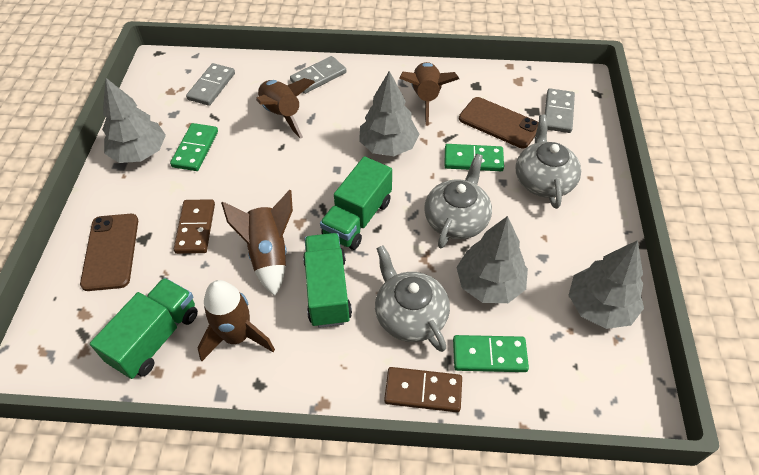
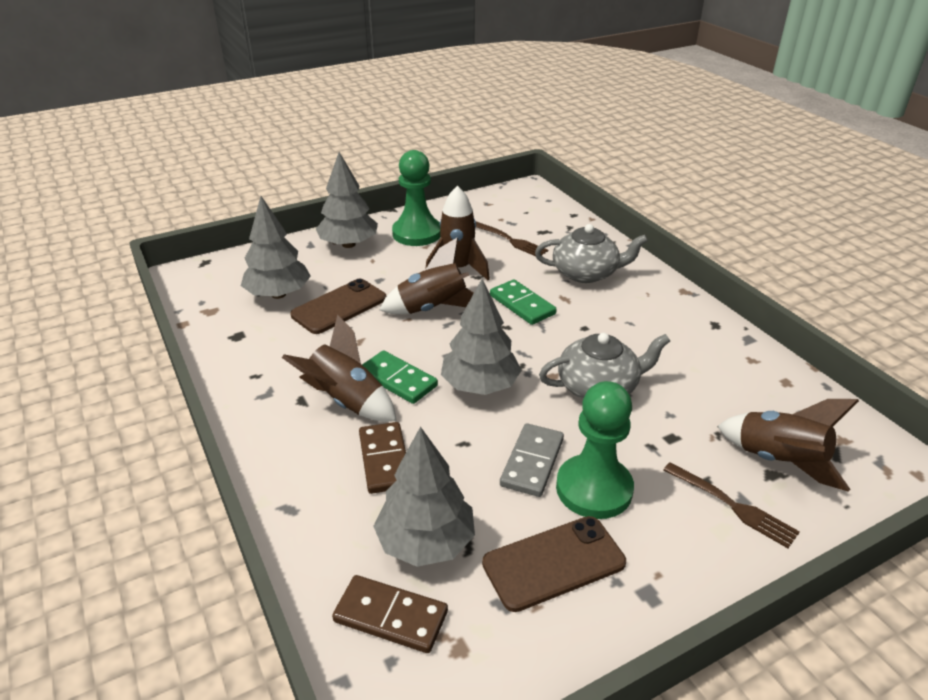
brown fork: 0 -> 2
green domino: 3 -> 2
green pawn: 0 -> 2
green truck: 3 -> 0
grey domino: 3 -> 1
grey teapot: 3 -> 2

